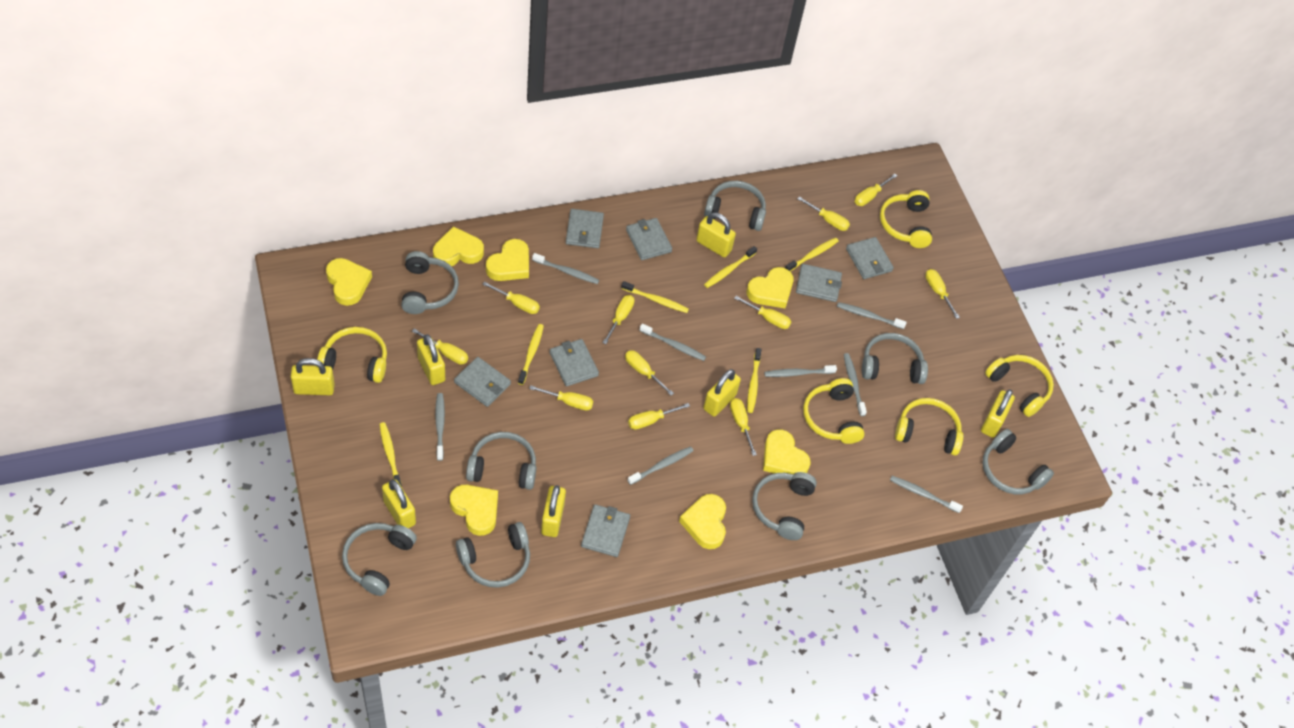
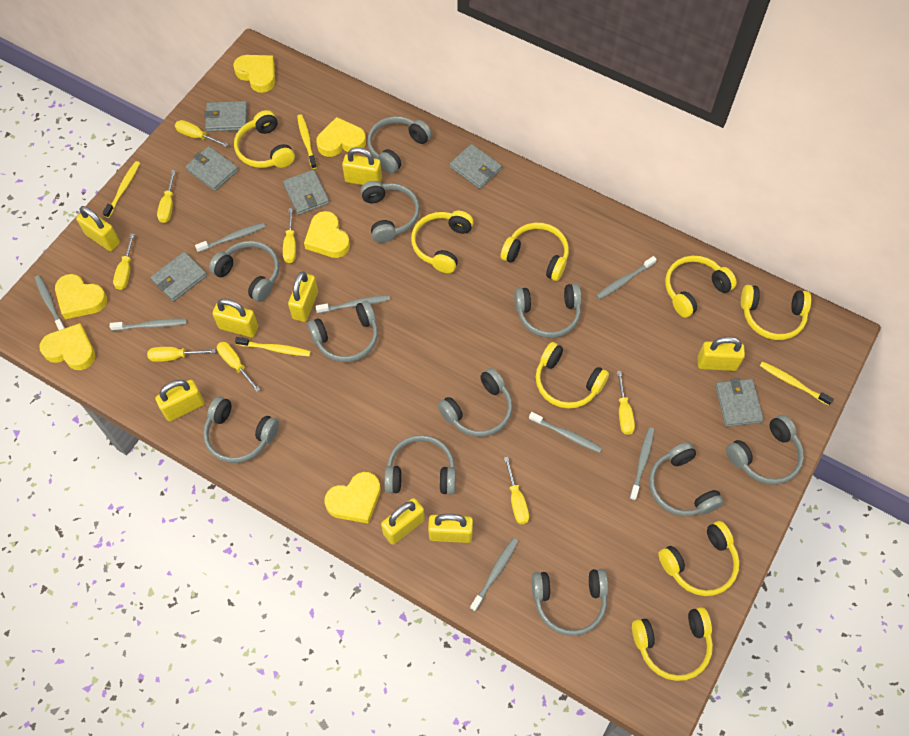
grey headphones: 8 -> 11
grey wallet: 7 -> 6
yellow headphones: 5 -> 8
yellow heart: 7 -> 6
yellow padlock: 7 -> 8
yellow screwdriver: 11 -> 8
yellow toothbrush: 6 -> 4

